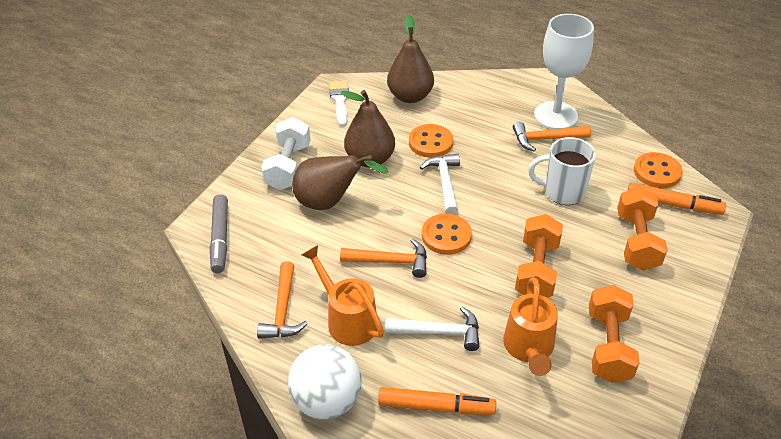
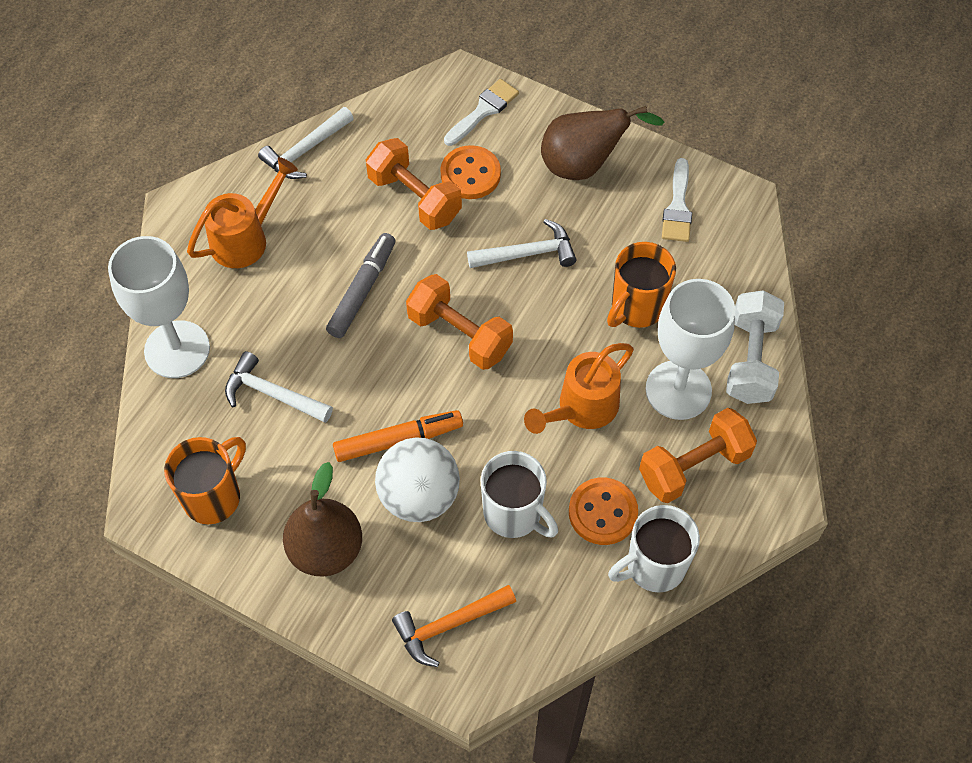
brown pear: 3 -> 2
orange button: 3 -> 2
orange hammer: 3 -> 1
orange marker: 2 -> 1
orange mug: 0 -> 2
white brush: 1 -> 2
white goblet: 1 -> 2
white hammer: 2 -> 3
white mug: 1 -> 2

